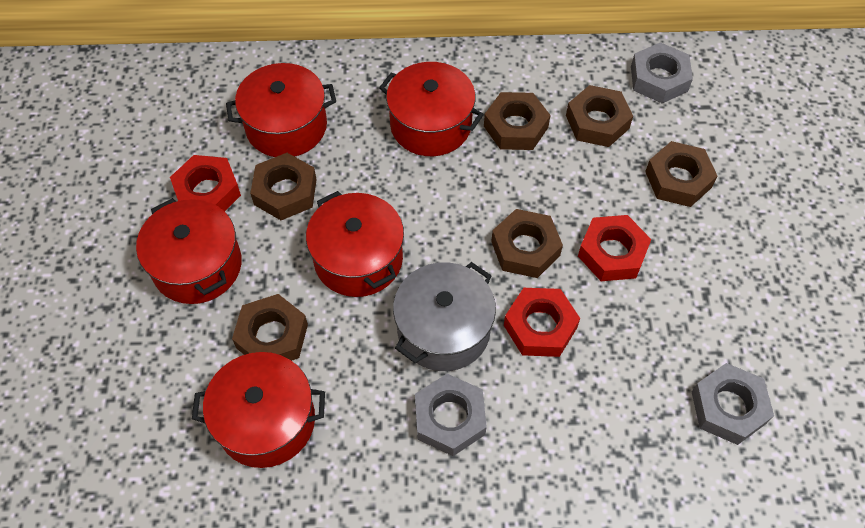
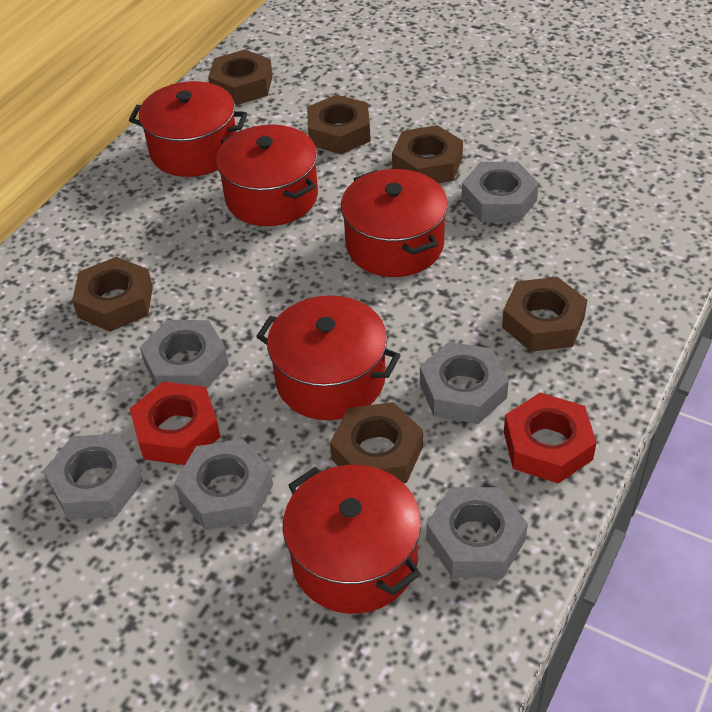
grey nut: 3 -> 6
grey pot: 1 -> 0
red nut: 3 -> 2

